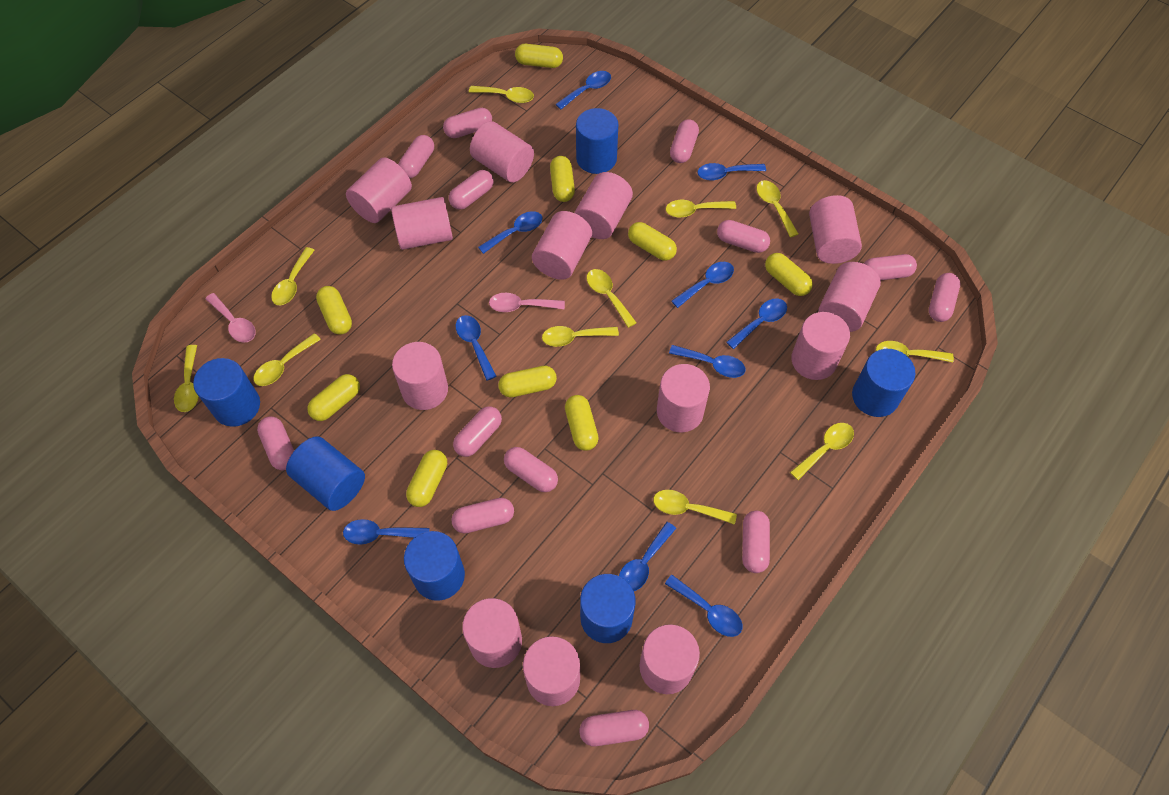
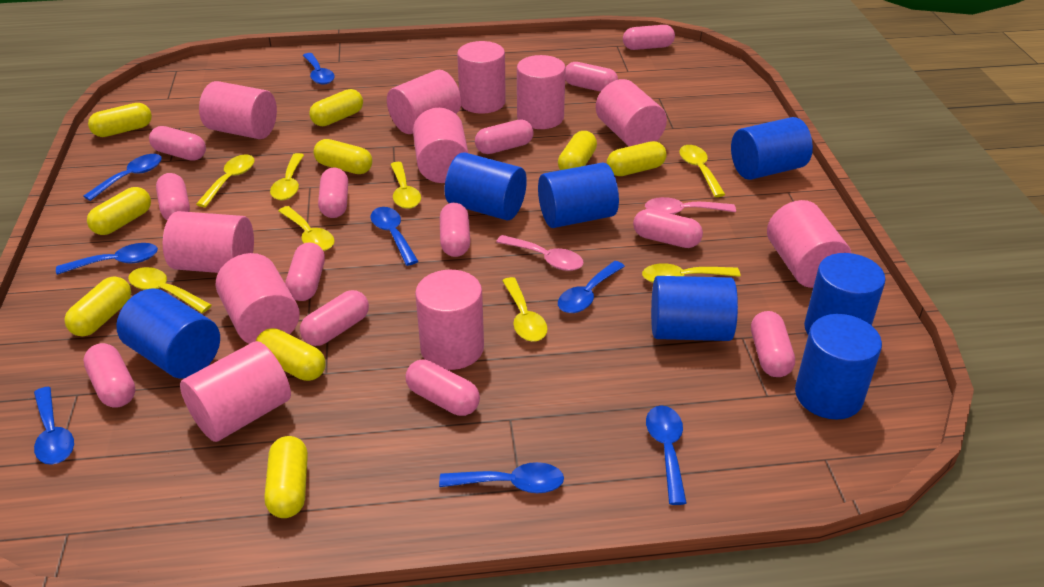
blue cylinder: 6 -> 7
blue spoon: 10 -> 8
pink cylinder: 13 -> 11
yellow spoon: 11 -> 8

